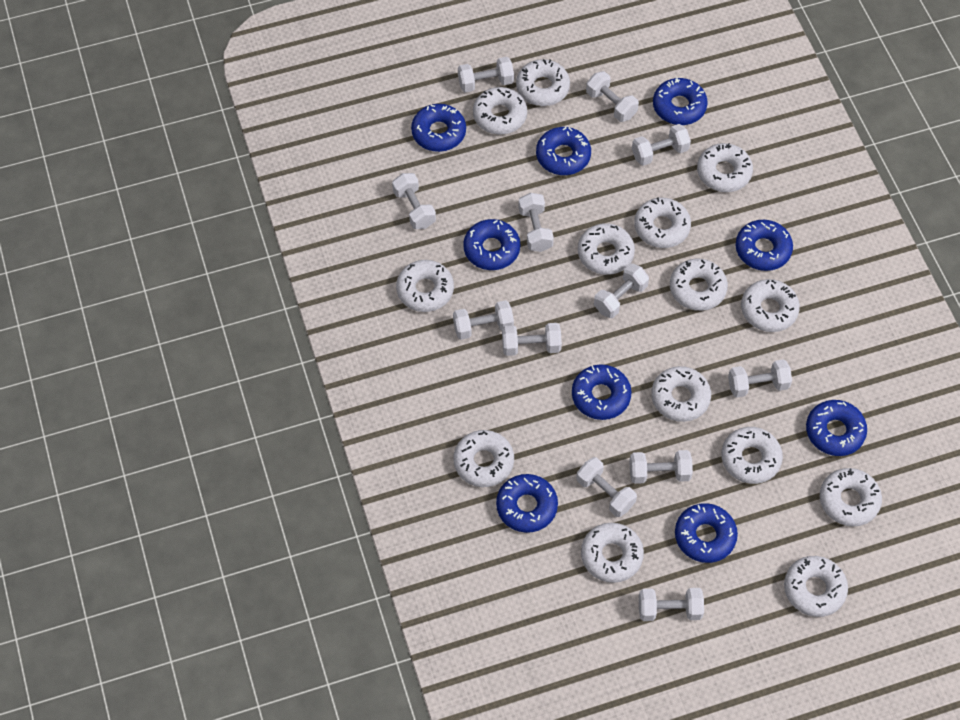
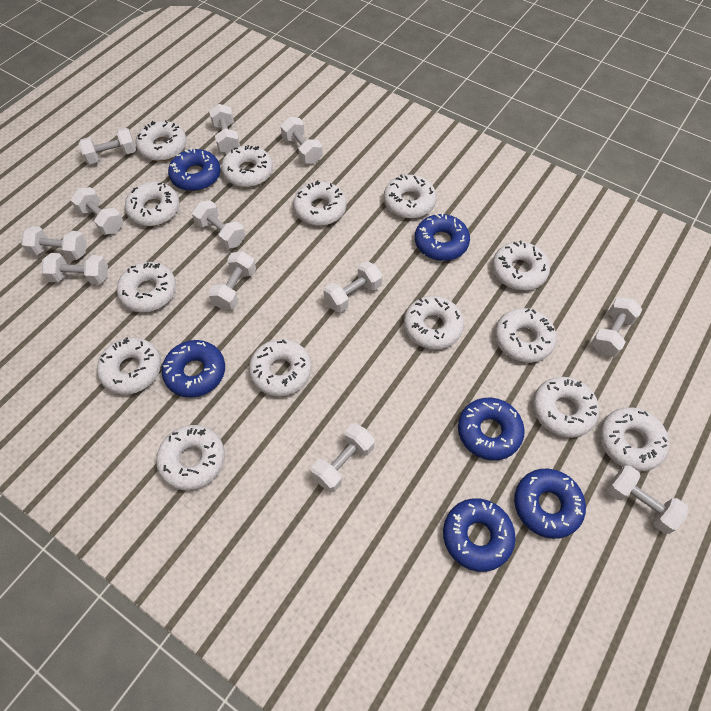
blue donut: 9 -> 6

